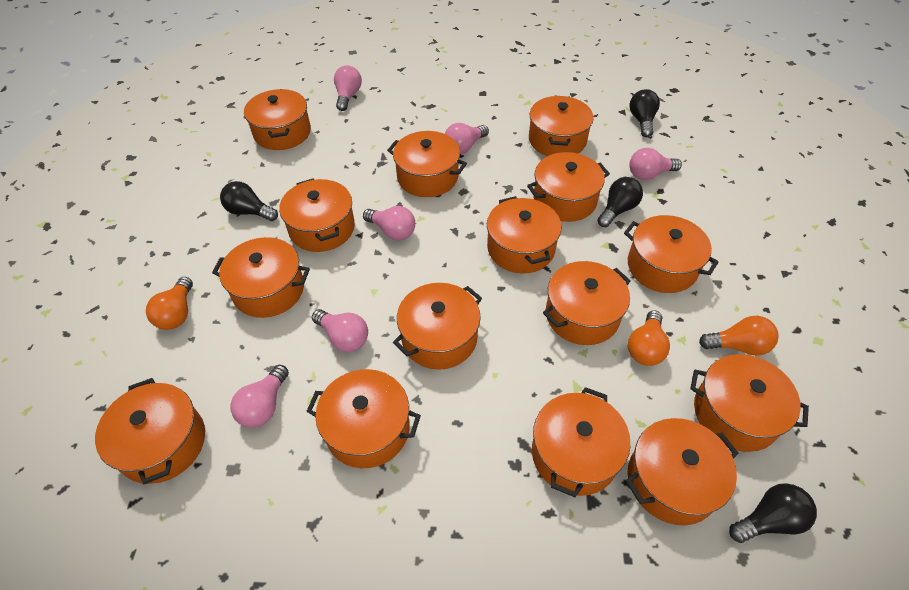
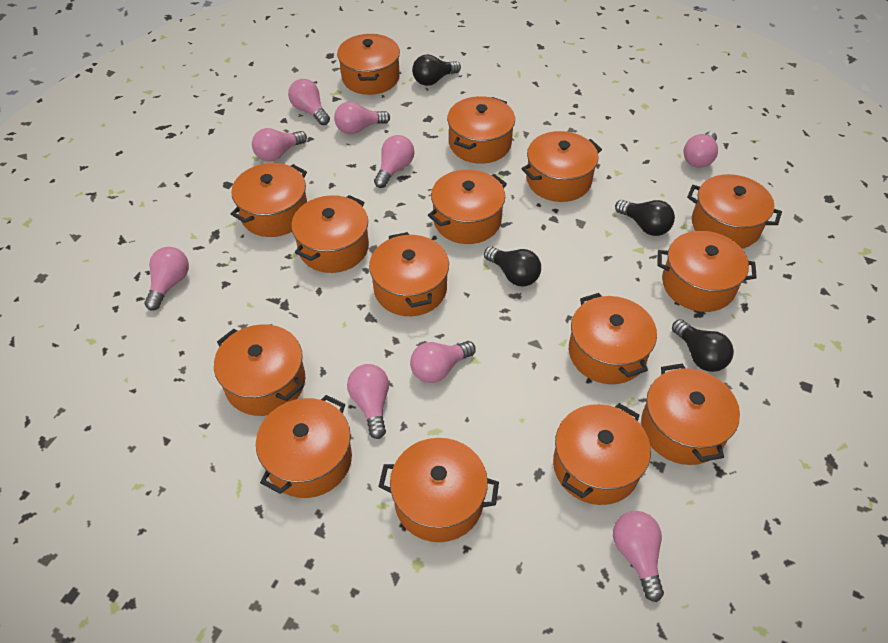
orange light bulb: 3 -> 0
pink light bulb: 6 -> 9

